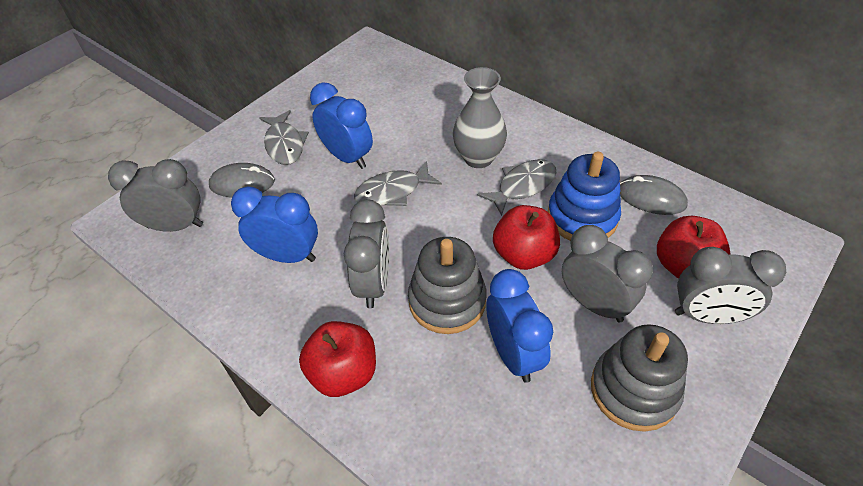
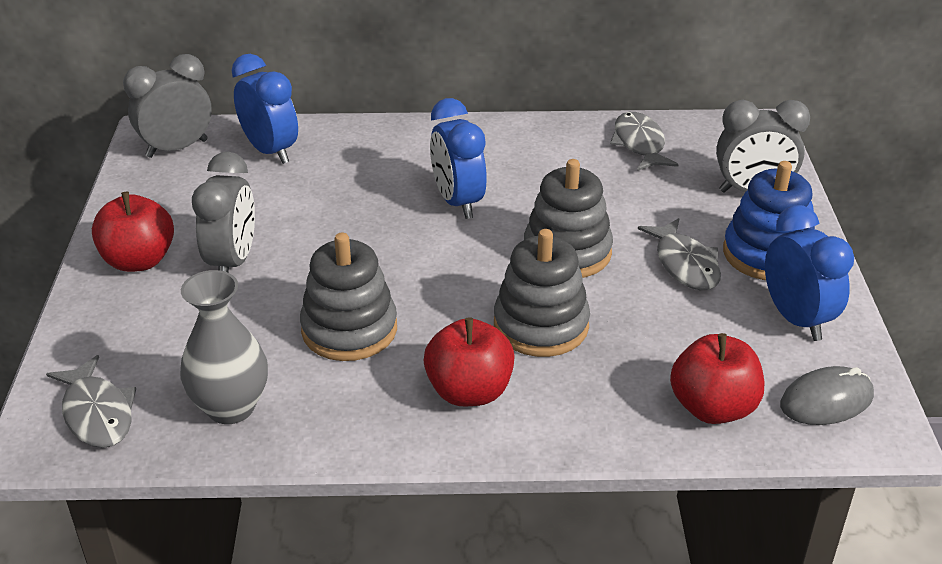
grey clock: 4 -> 3
grey mouse: 2 -> 1
grey stacking toy: 2 -> 3

